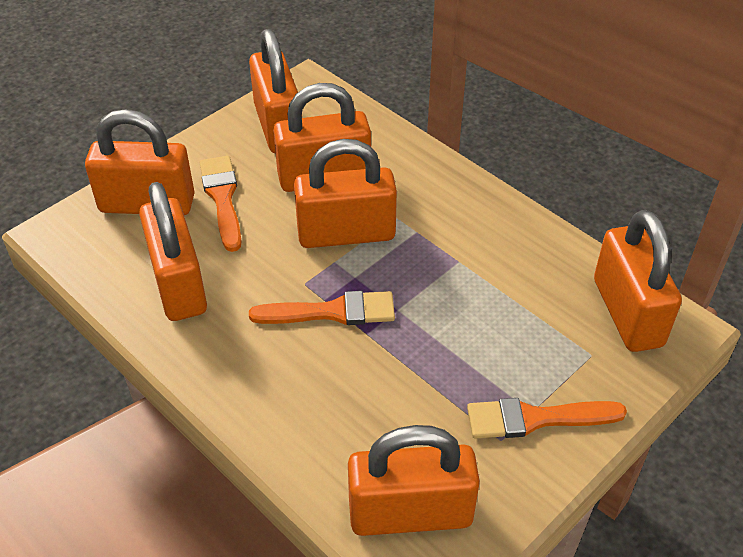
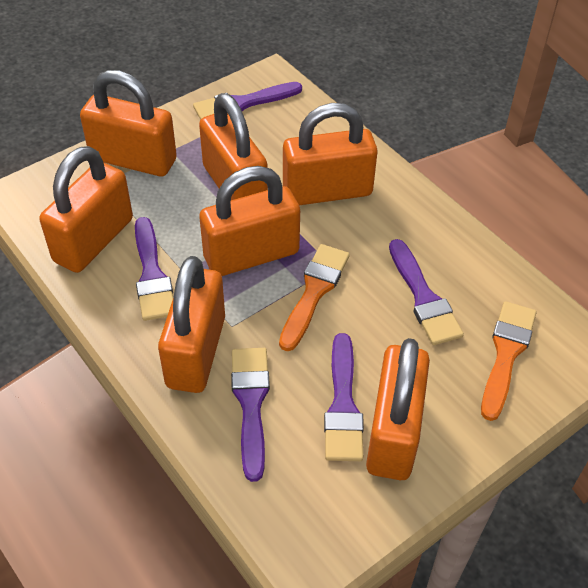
orange brush: 3 -> 2
purple brush: 0 -> 5

